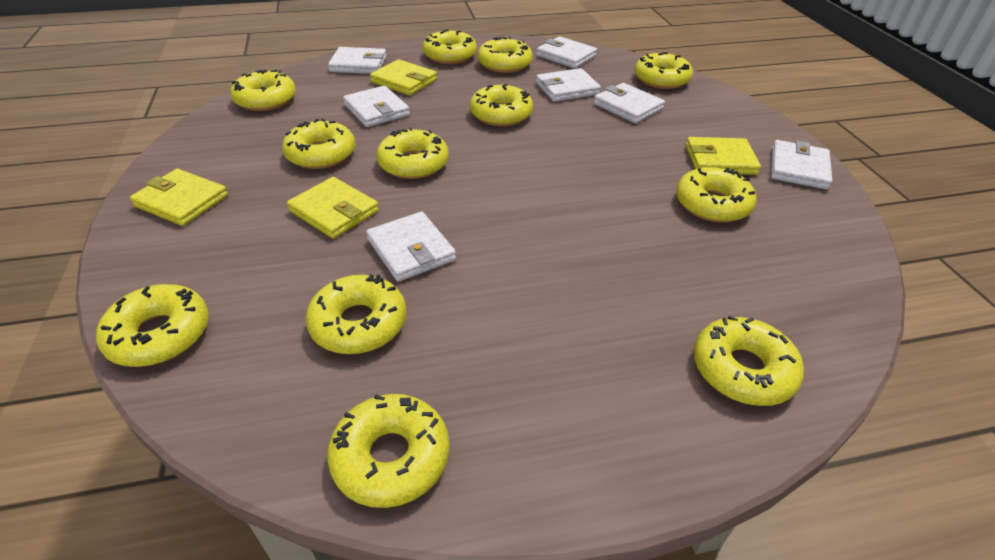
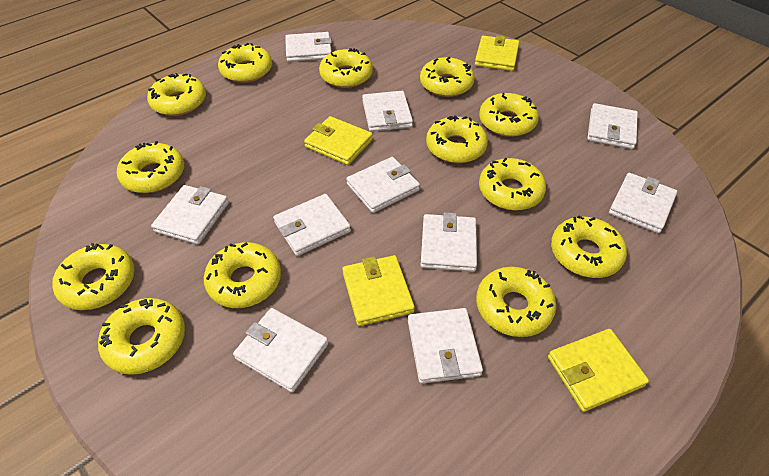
white wallet: 7 -> 10
yellow donut: 12 -> 13

